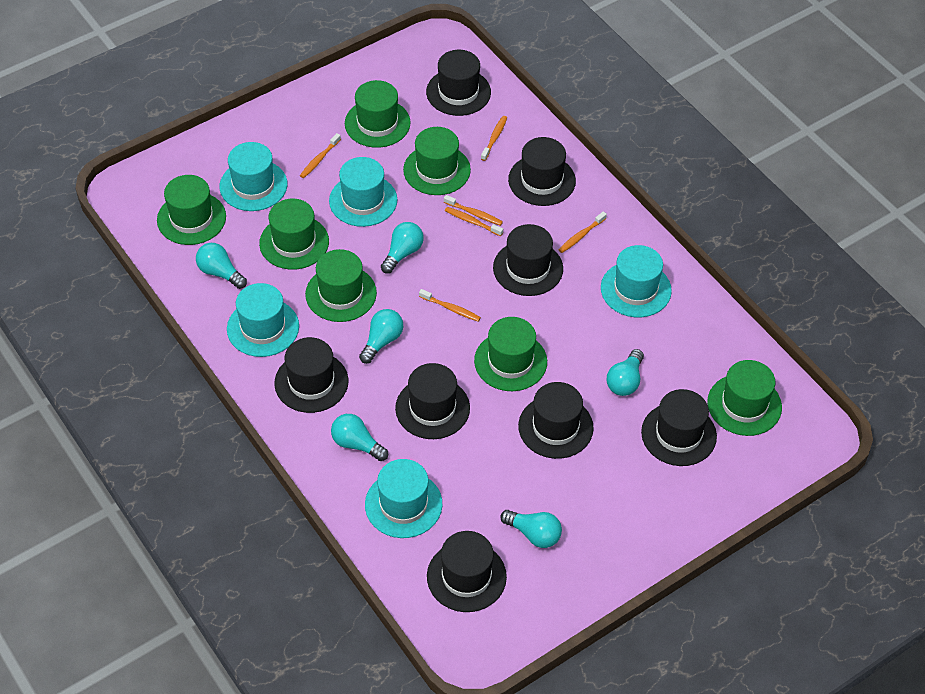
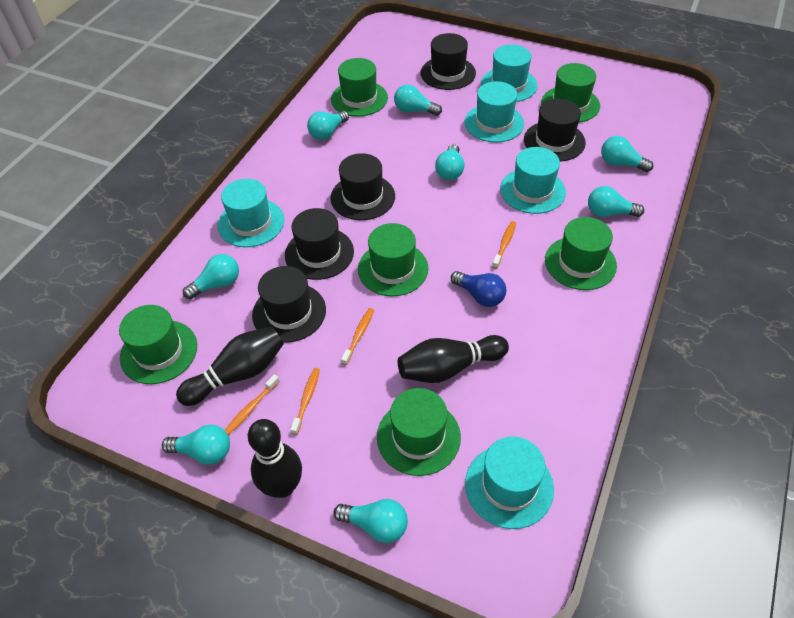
black bowling pin: 0 -> 3
black hat: 8 -> 5
blue light bulb: 0 -> 1
green hat: 7 -> 6
orange toothbrush: 6 -> 4
turquoise light bulb: 6 -> 8

